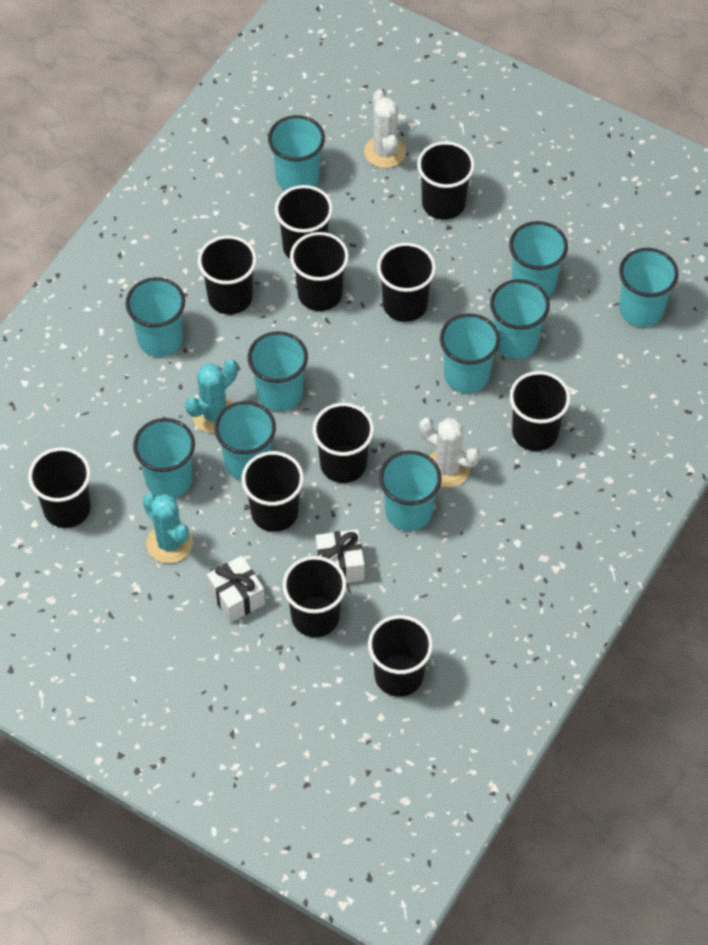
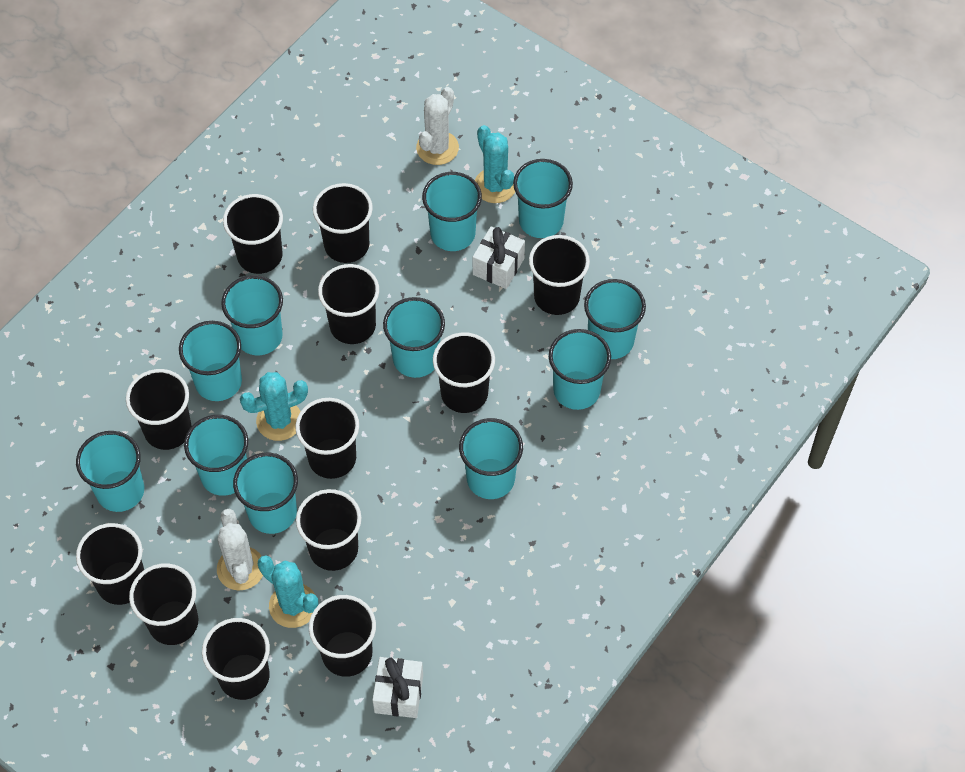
black cup: 11 -> 12
turquoise cactus: 2 -> 3
turquoise cup: 10 -> 11

